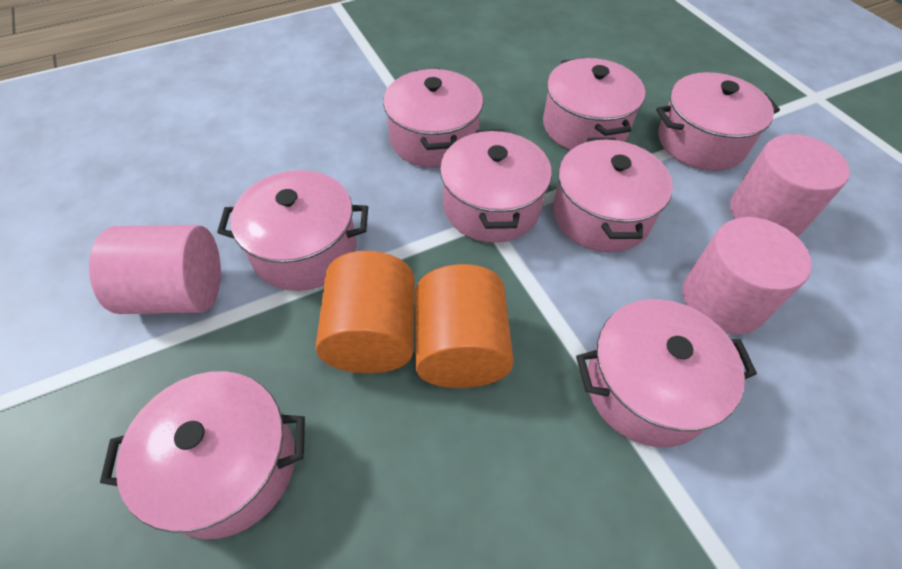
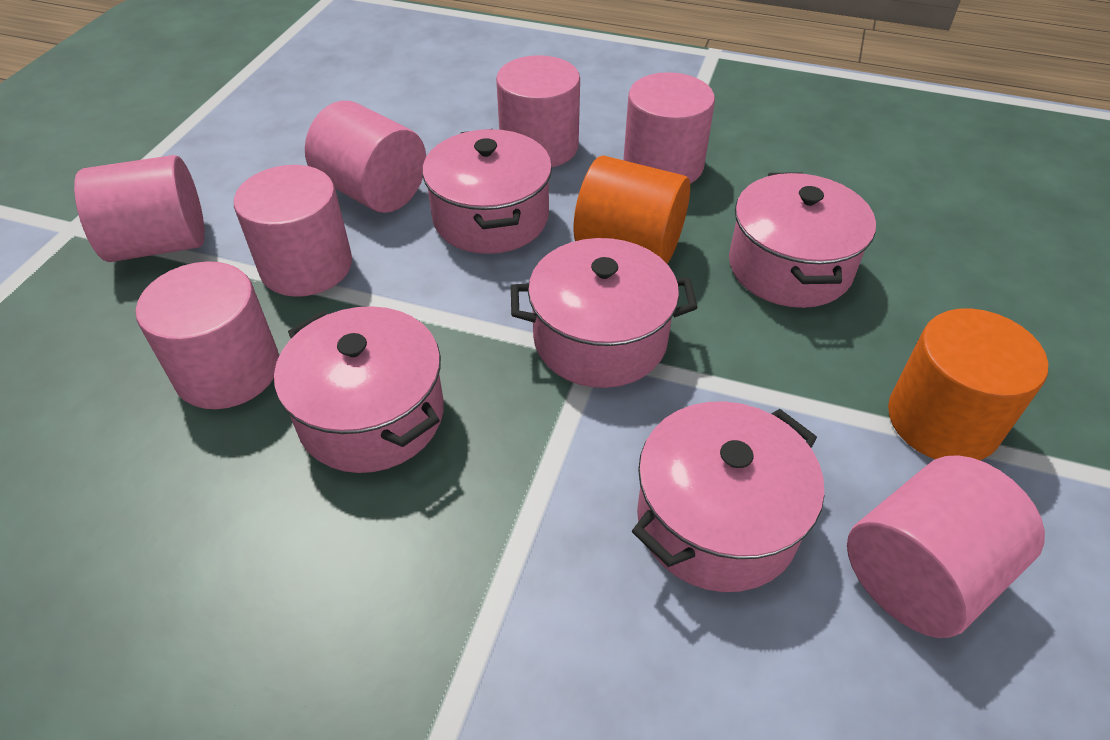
pink cylinder: 3 -> 7
pink pot: 8 -> 5

